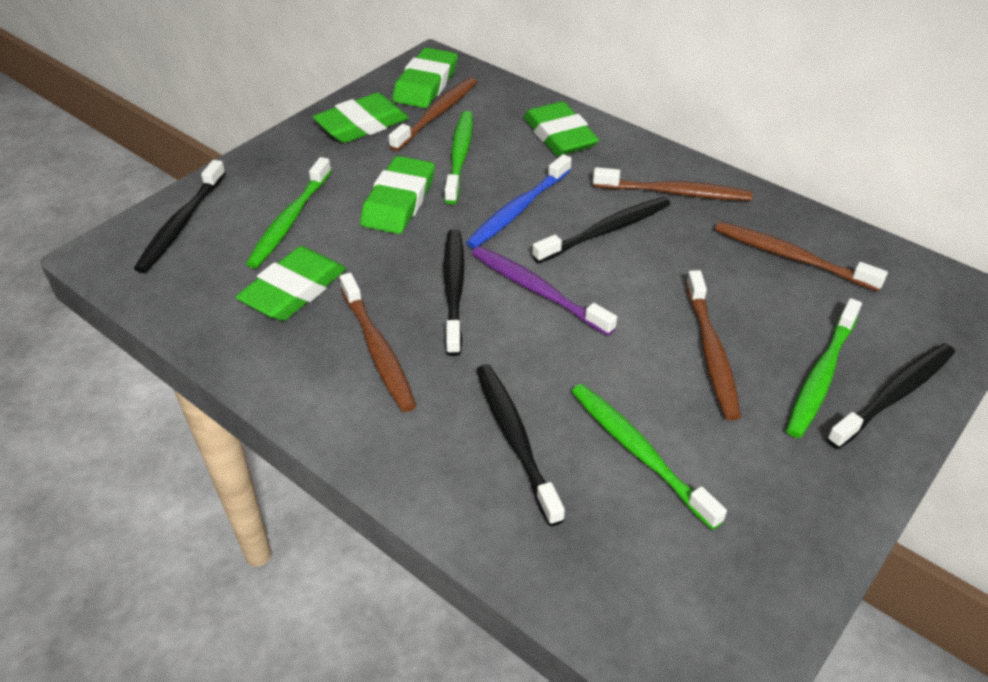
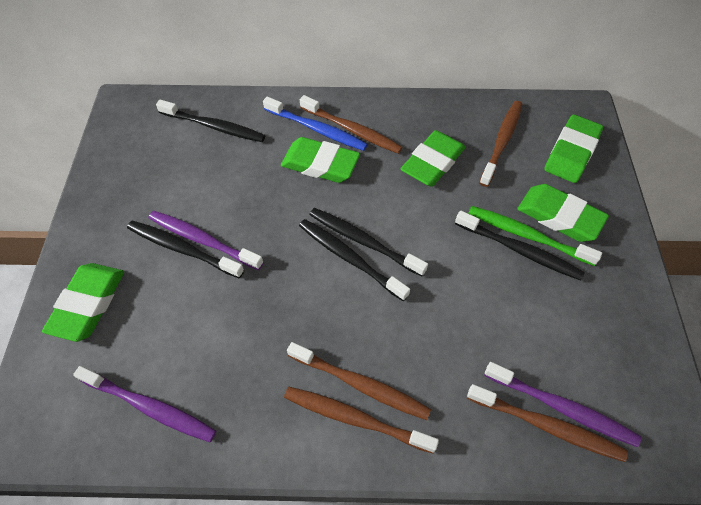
green toothbrush: 4 -> 1
purple toothbrush: 1 -> 3

